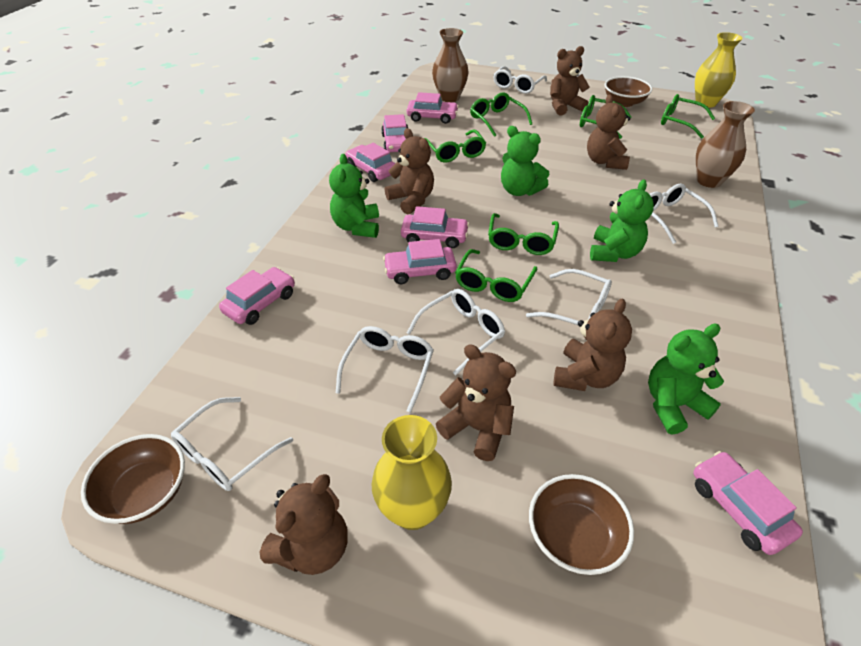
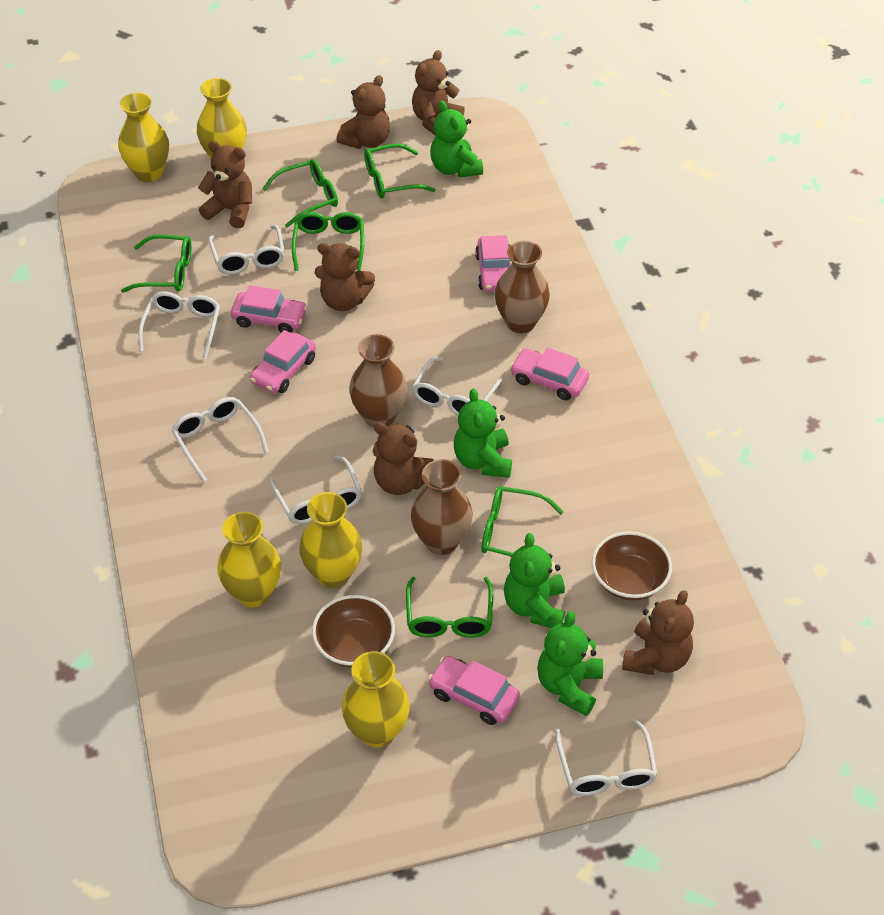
brown bowl: 3 -> 2
brown vase: 2 -> 3
pink car: 7 -> 5
yellow vase: 2 -> 5

